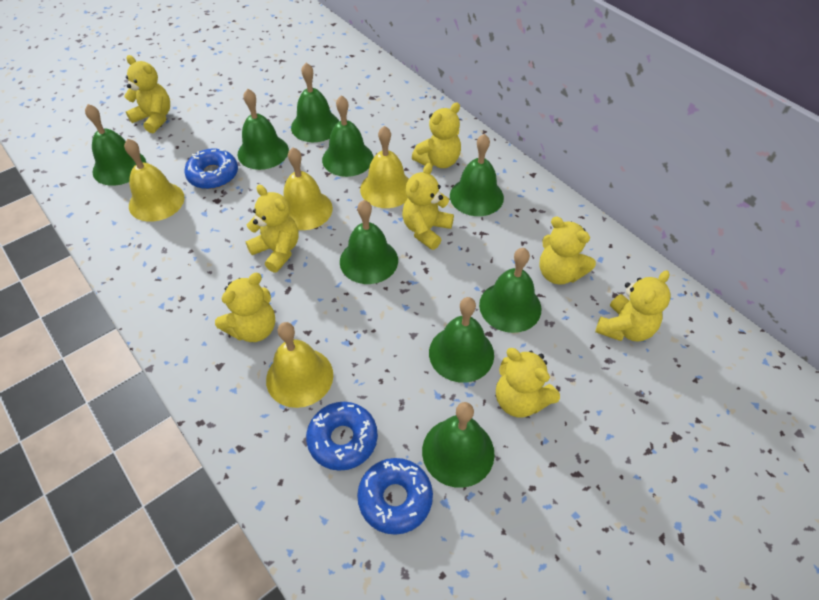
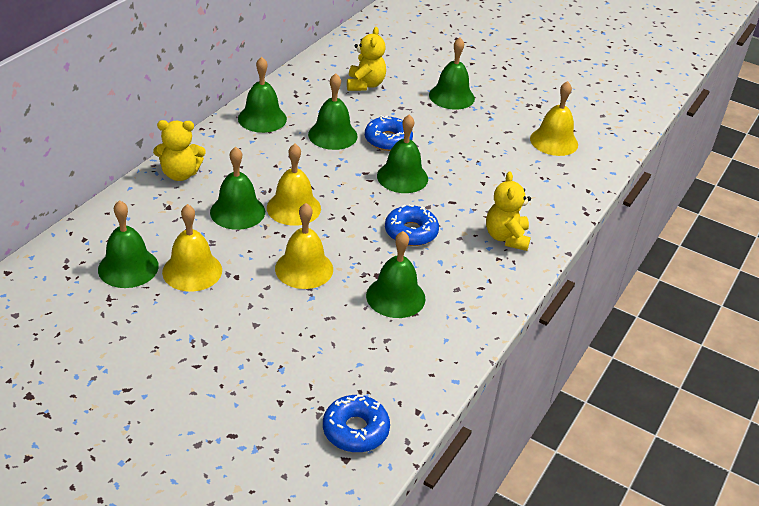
green bell: 9 -> 7
yellow teddy bear: 8 -> 3

